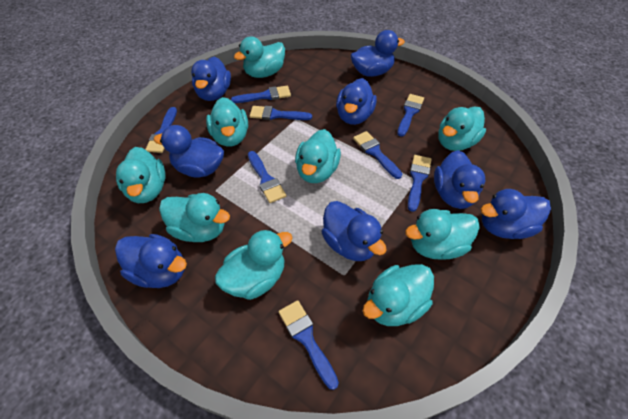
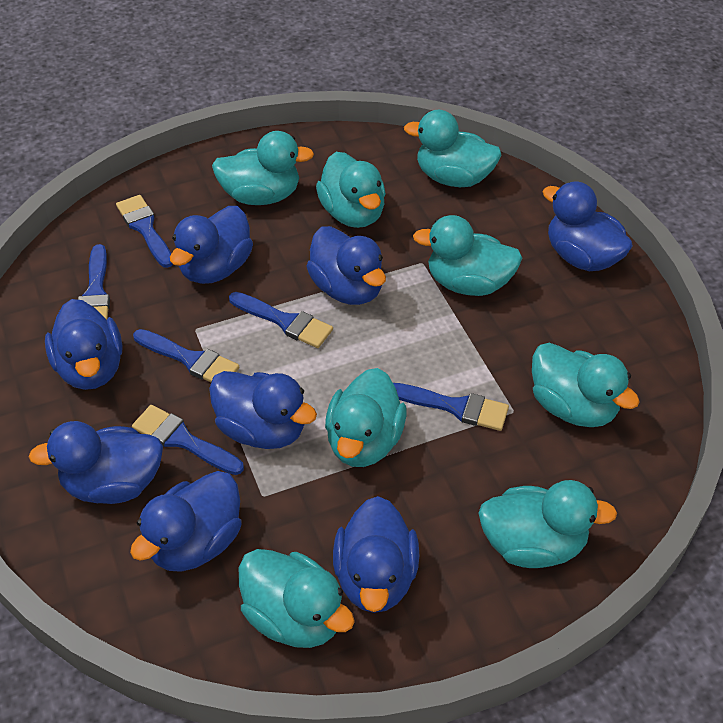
blue brush: 8 -> 6
turquoise duck: 9 -> 8

